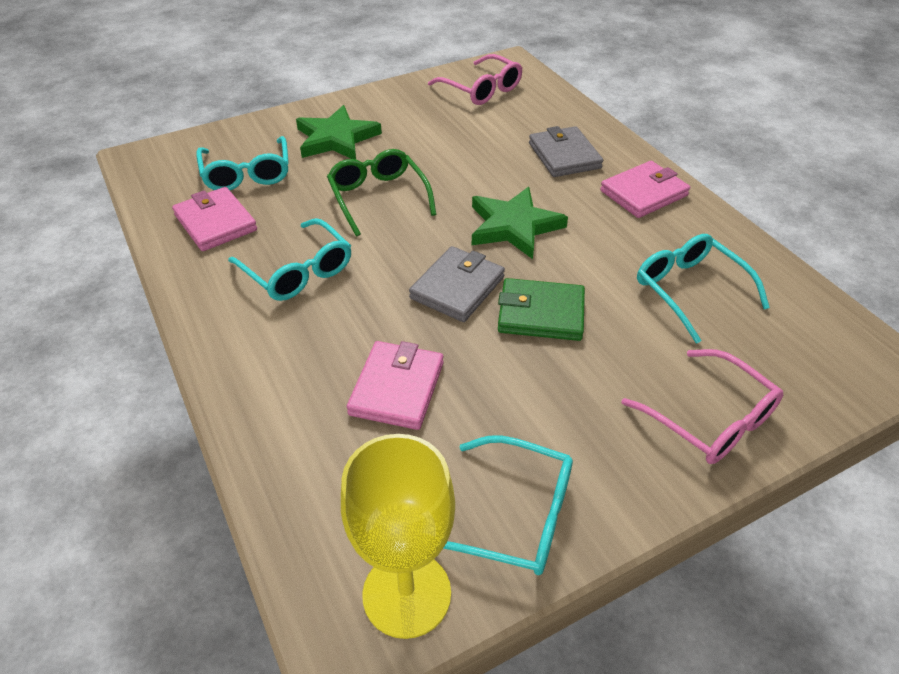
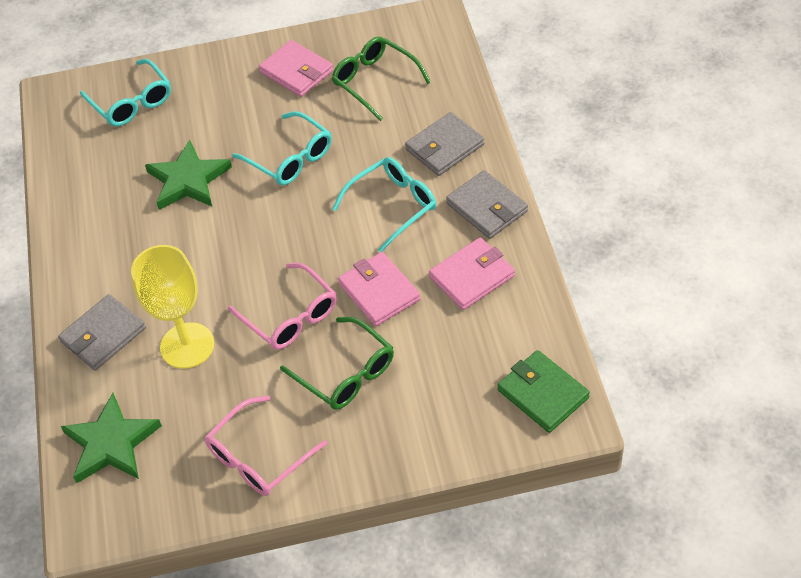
green glasses: 1 -> 2
grey wallet: 2 -> 3
turquoise glasses: 4 -> 3

